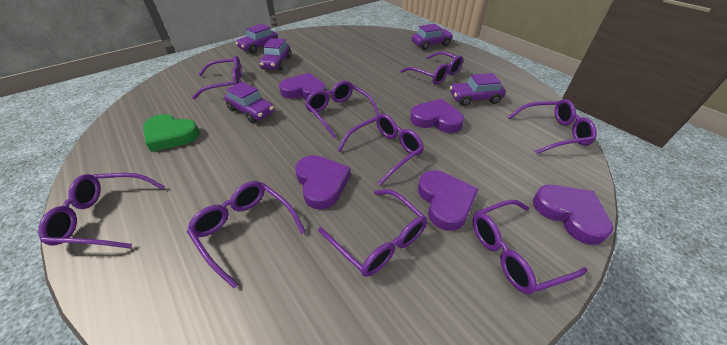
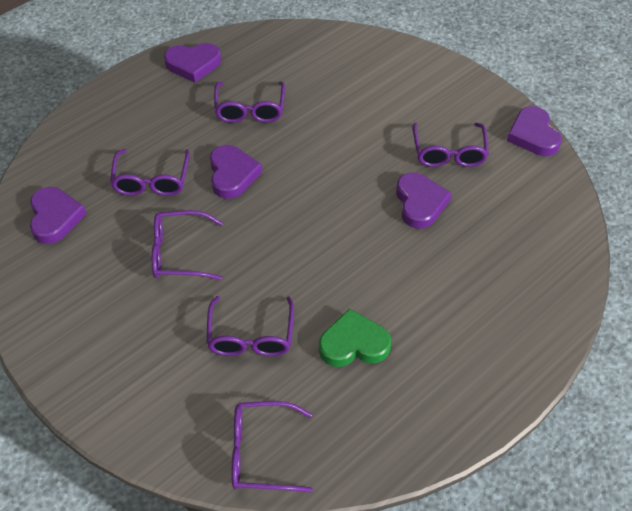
purple car: 5 -> 0
purple glasses: 9 -> 6

